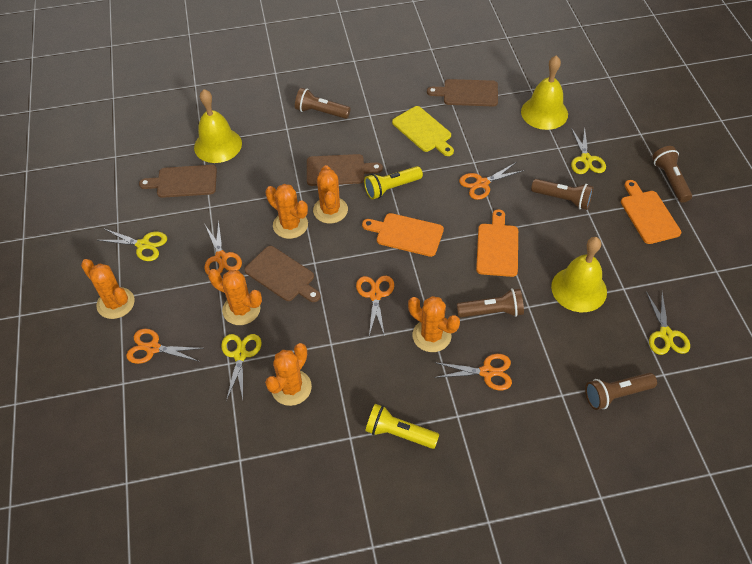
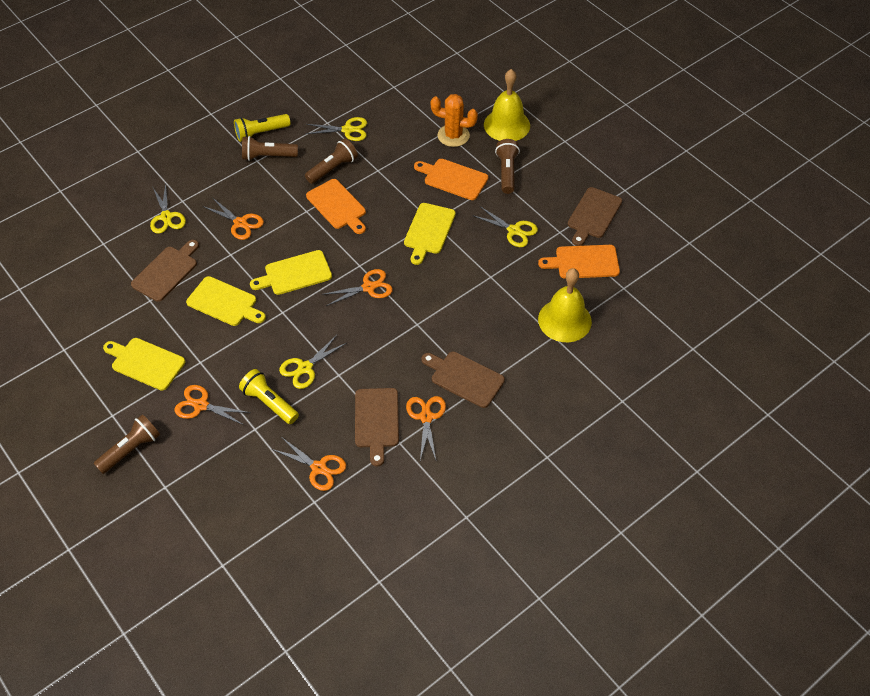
brown flashlight: 5 -> 4
orange cactus: 6 -> 1
yellow bell: 3 -> 2
yellow cutting board: 1 -> 4

